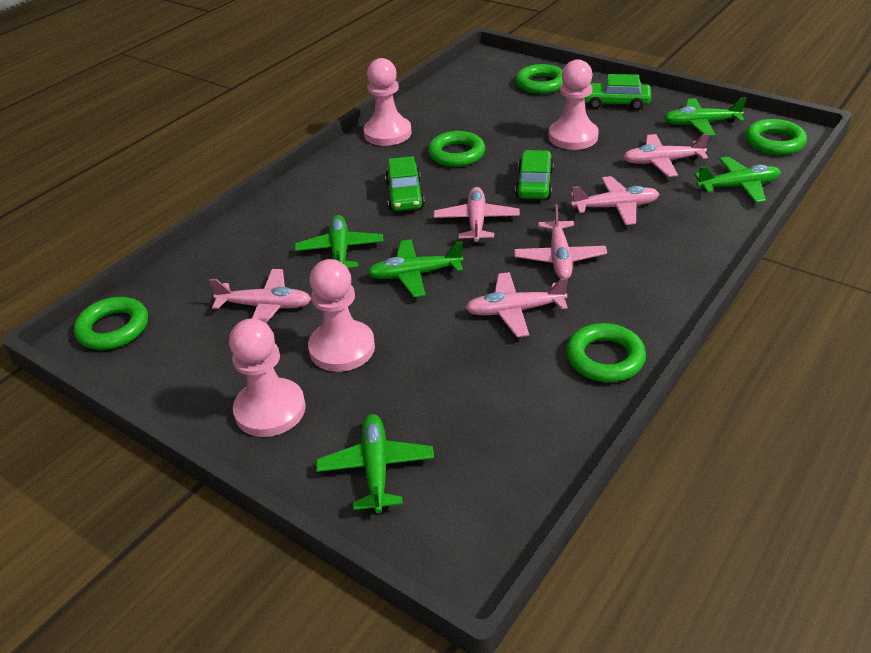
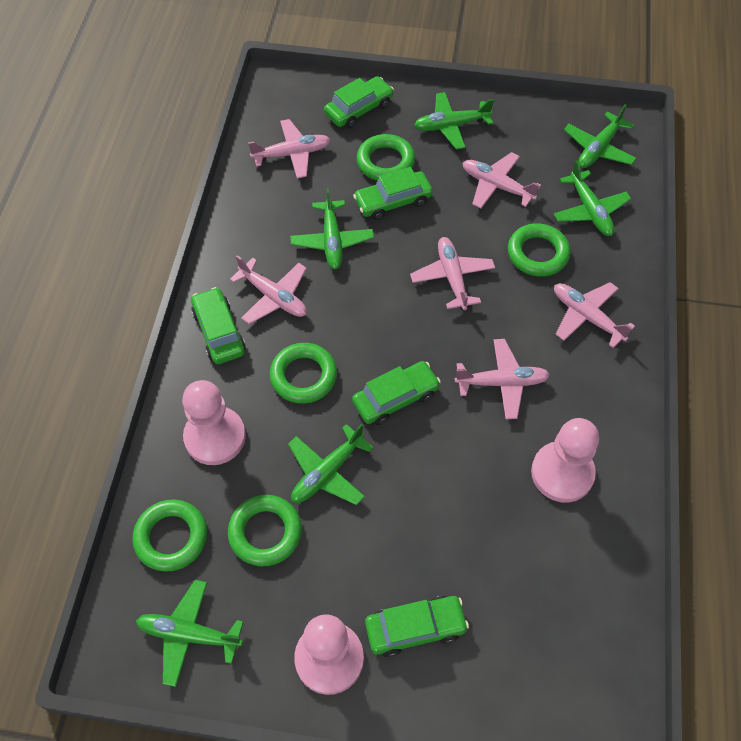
green car: 3 -> 5
green plane: 5 -> 6
pink pawn: 4 -> 3

